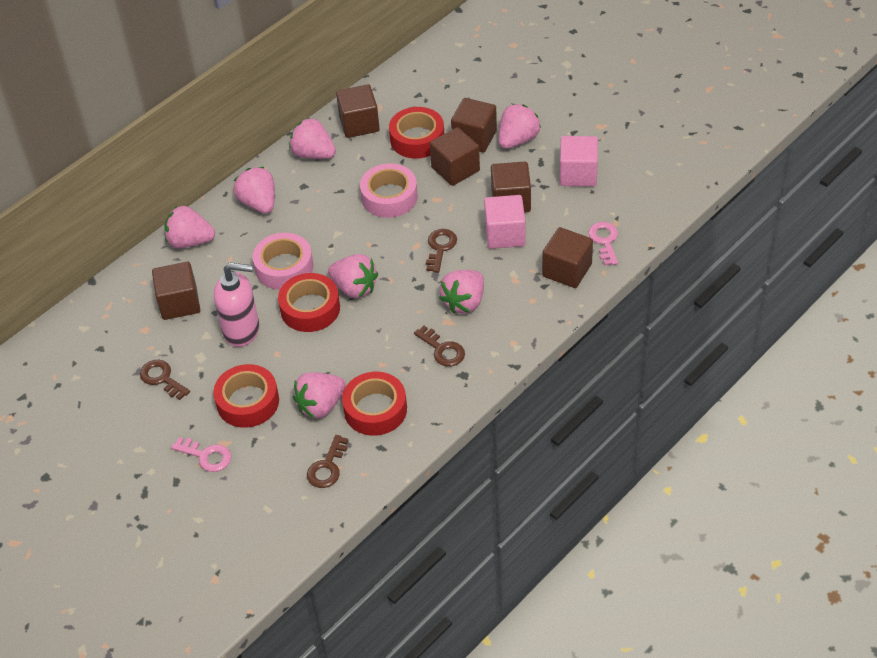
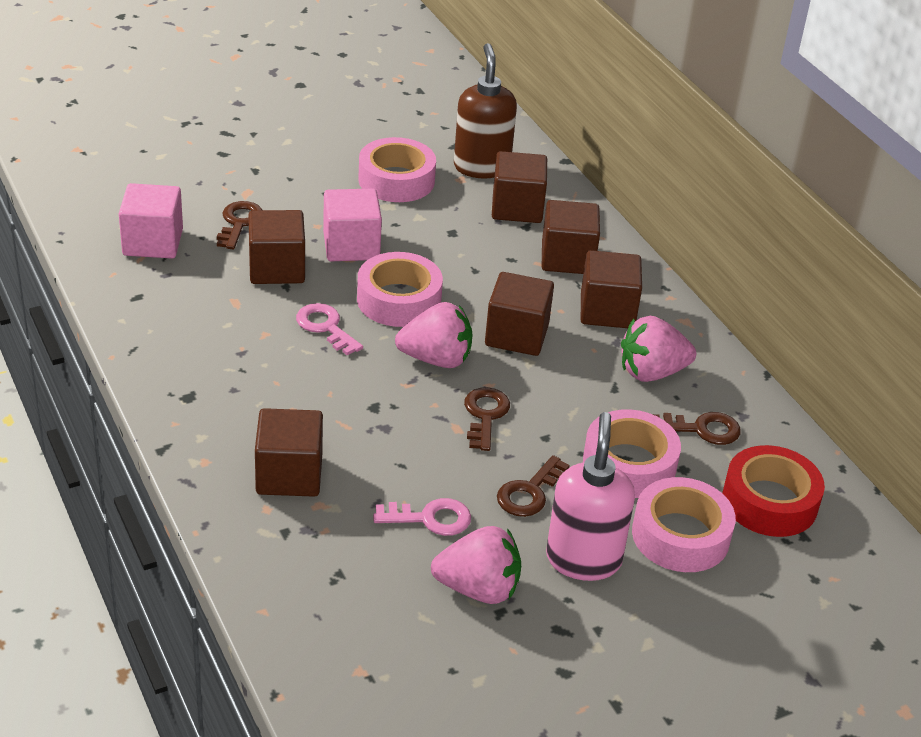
brown soap dispenser: 0 -> 1
pink strawberry: 7 -> 3
pink tape: 2 -> 4
red tape: 4 -> 1

